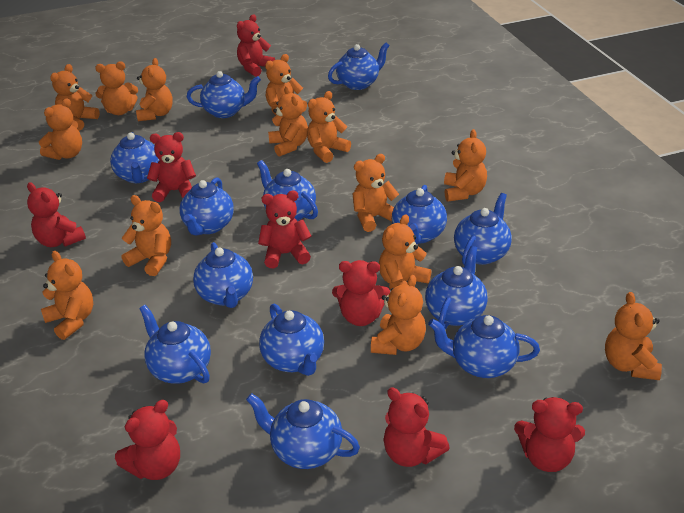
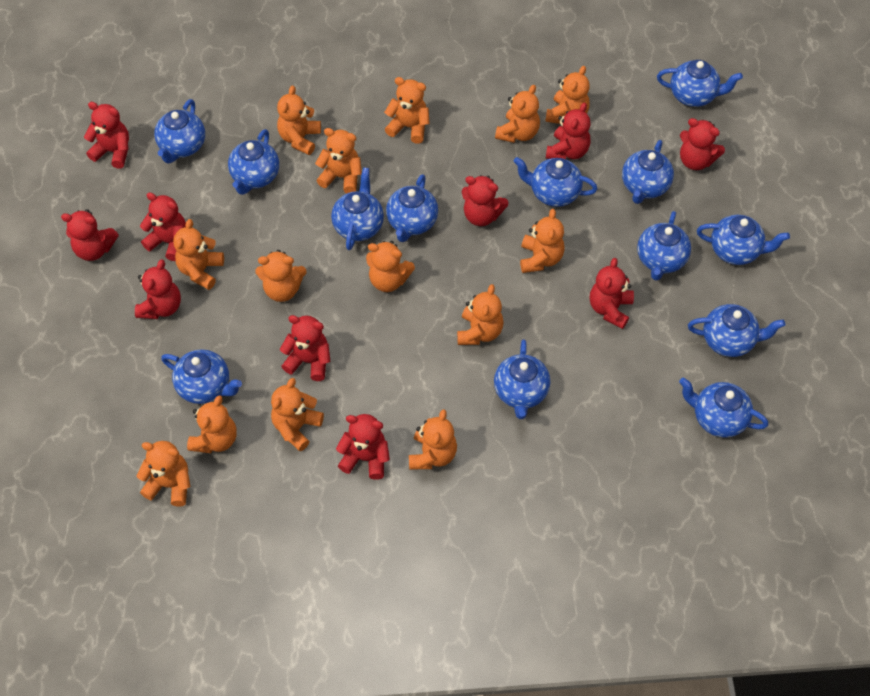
red teddy bear: 8 -> 10

